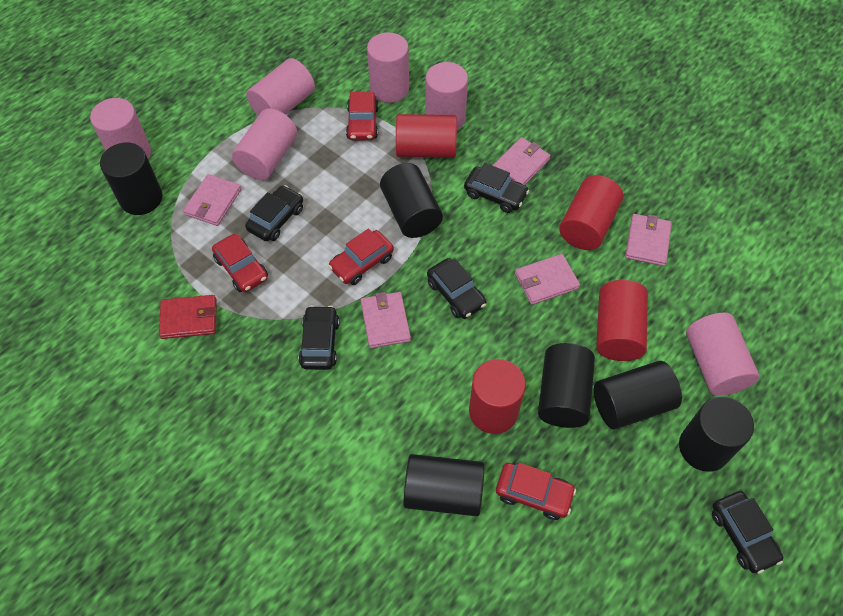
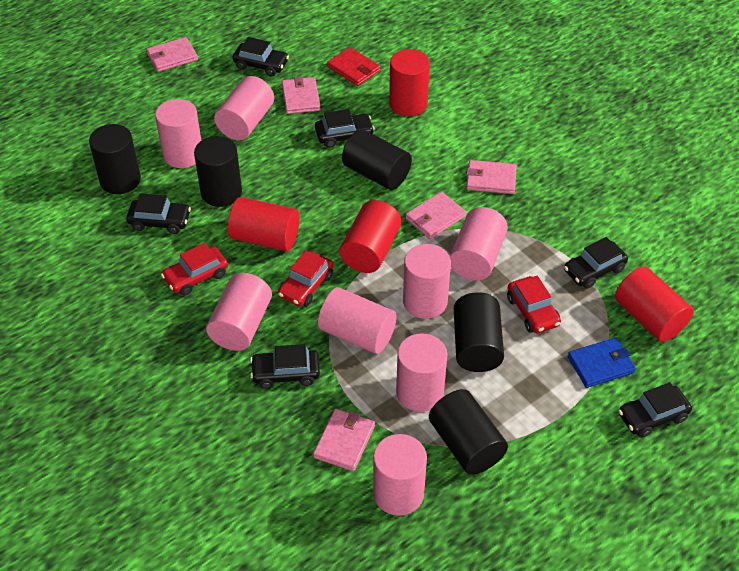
black car: 5 -> 6
black cylinder: 6 -> 5
blue wallet: 0 -> 1
pink cylinder: 6 -> 8
red car: 4 -> 3

